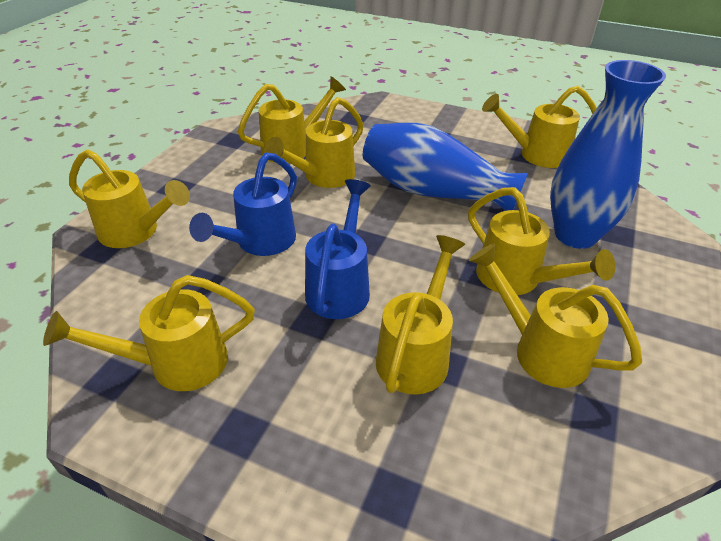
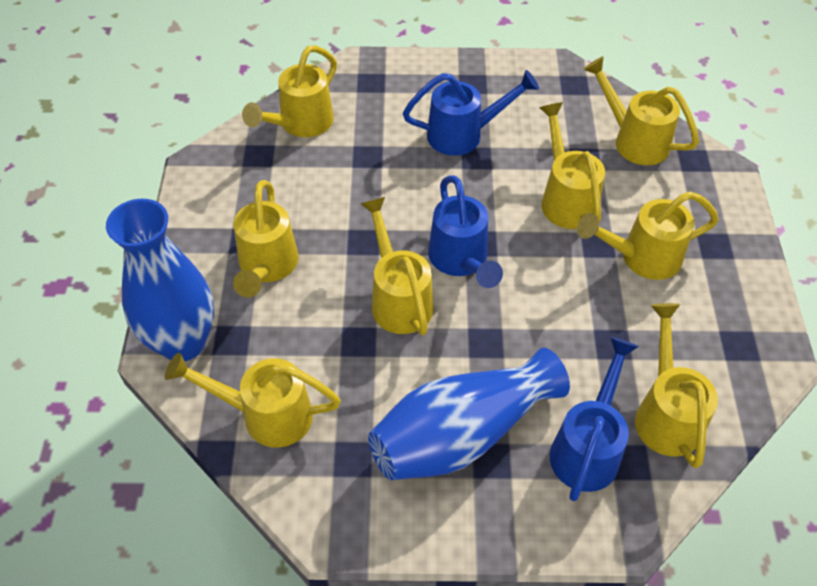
blue watering can: 2 -> 3

